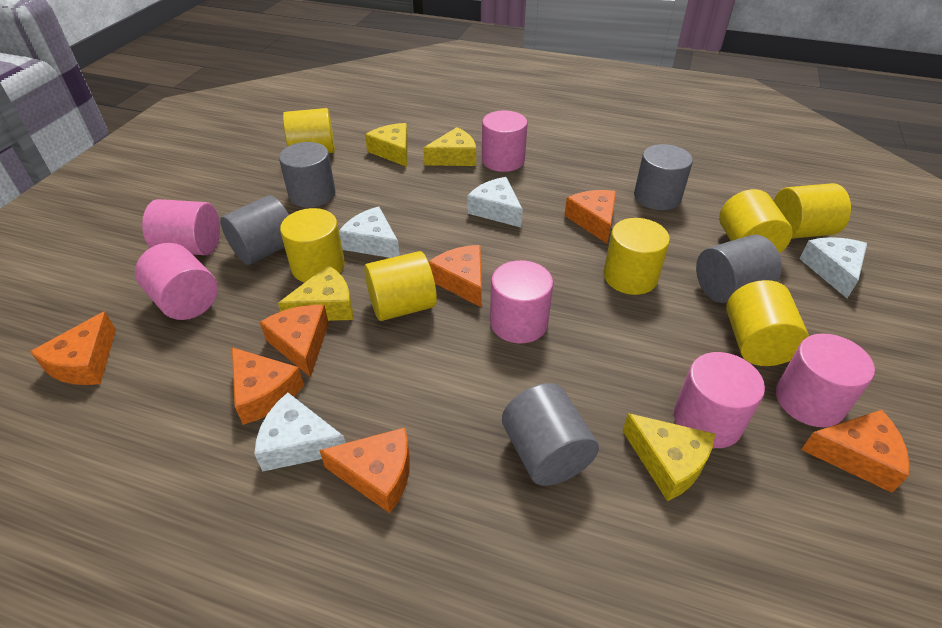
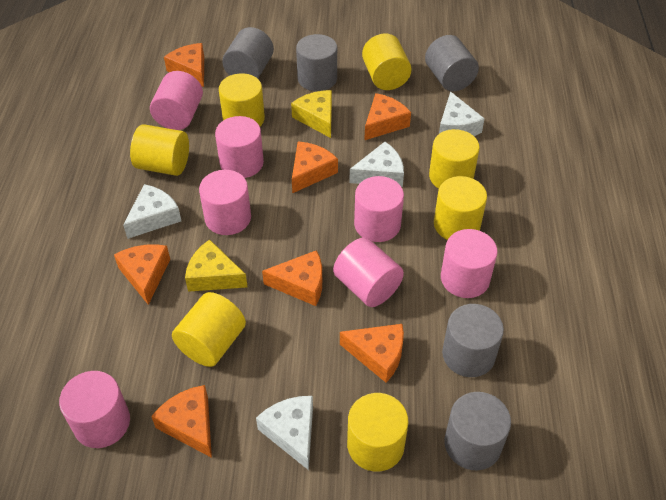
pink cylinder: 6 -> 7
yellow cheese: 4 -> 2

